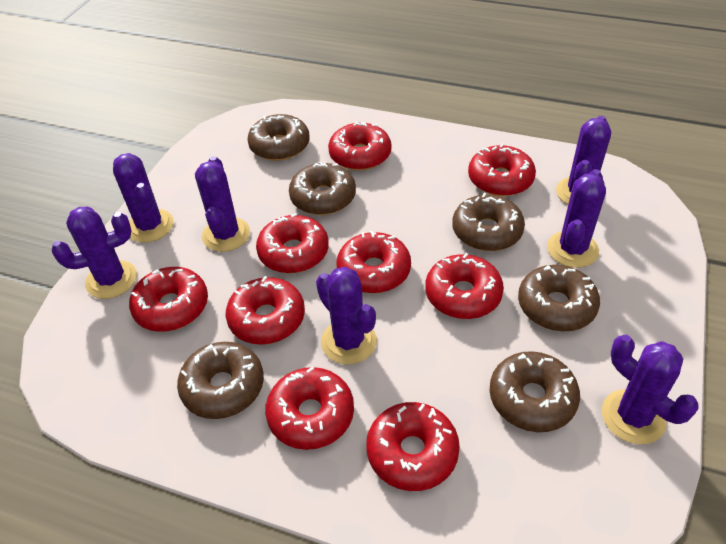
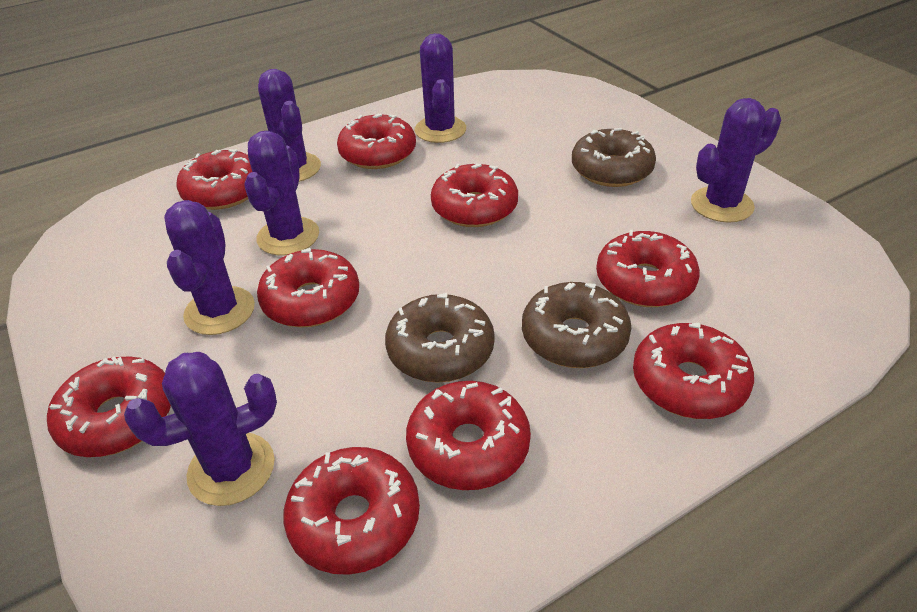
brown donut: 6 -> 3
purple cactus: 7 -> 6

